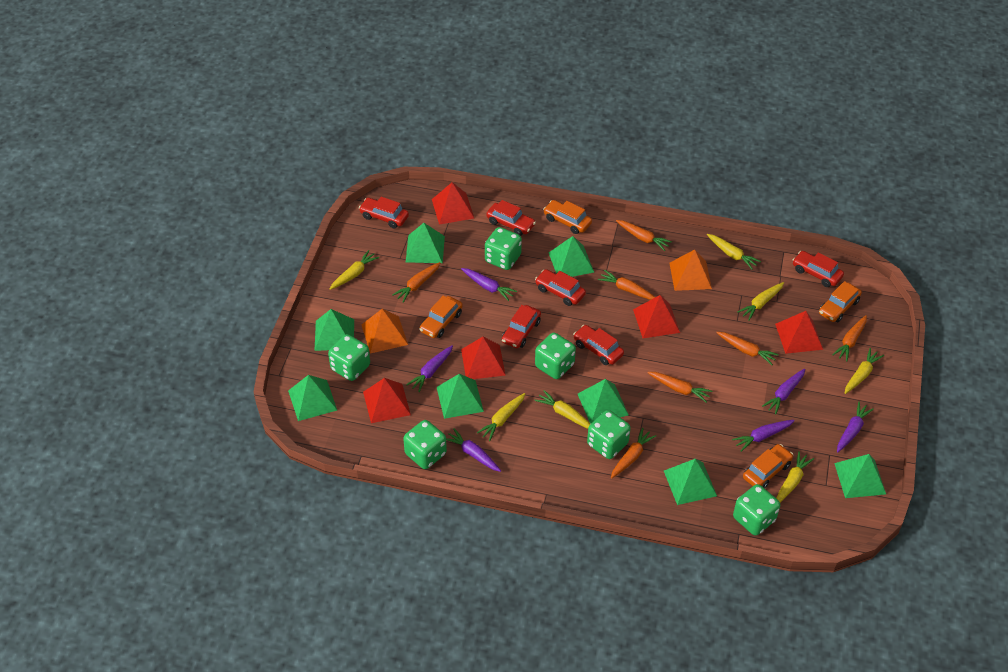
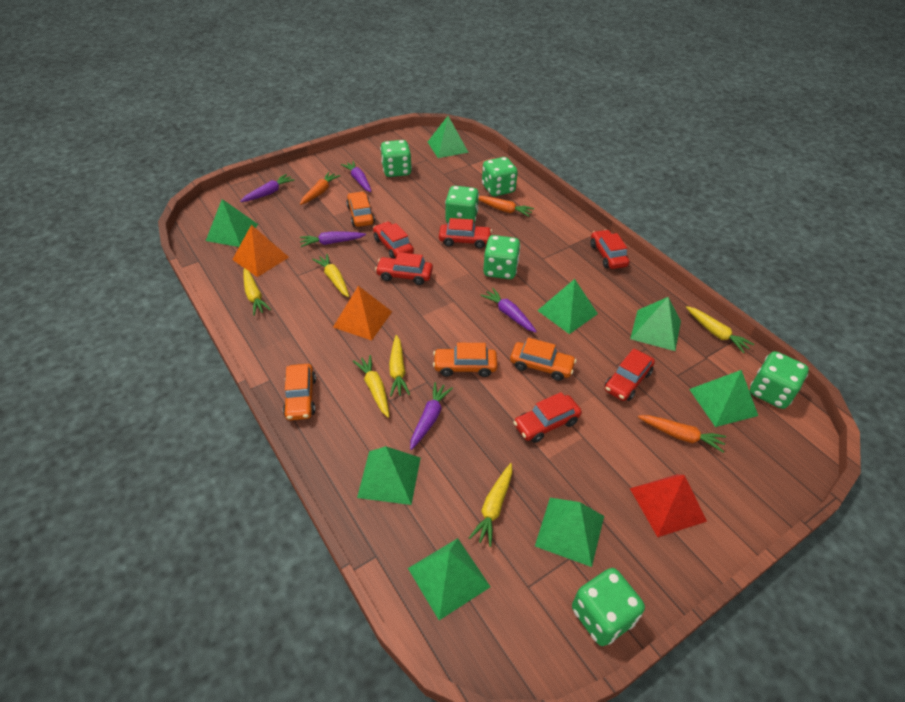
orange carrot: 7 -> 3
purple carrot: 6 -> 5
red pyramid: 5 -> 1
yellow carrot: 7 -> 6

